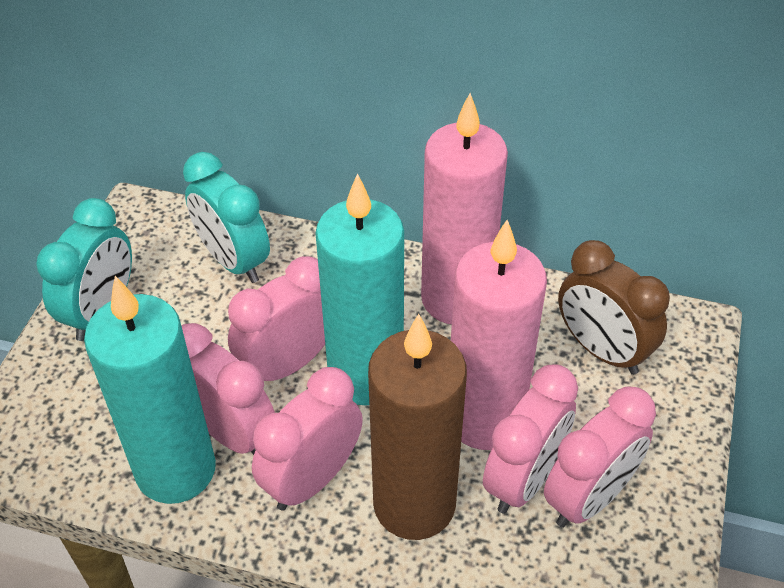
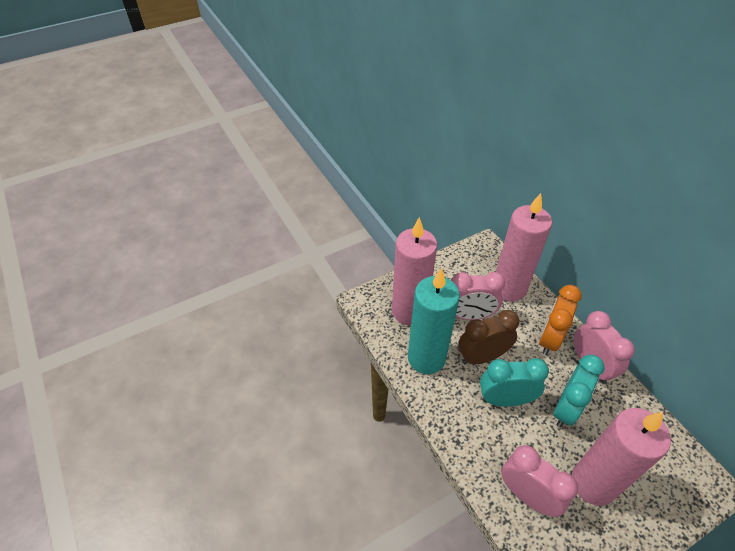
brown candle: 1 -> 0
orange clock: 0 -> 1
pink candle: 2 -> 3
pink clock: 5 -> 3
turquoise candle: 2 -> 1

